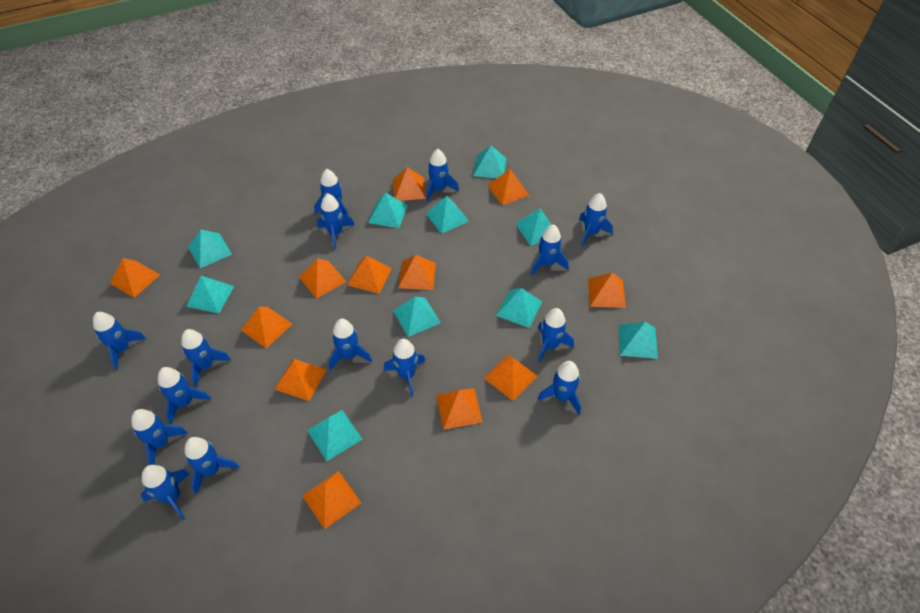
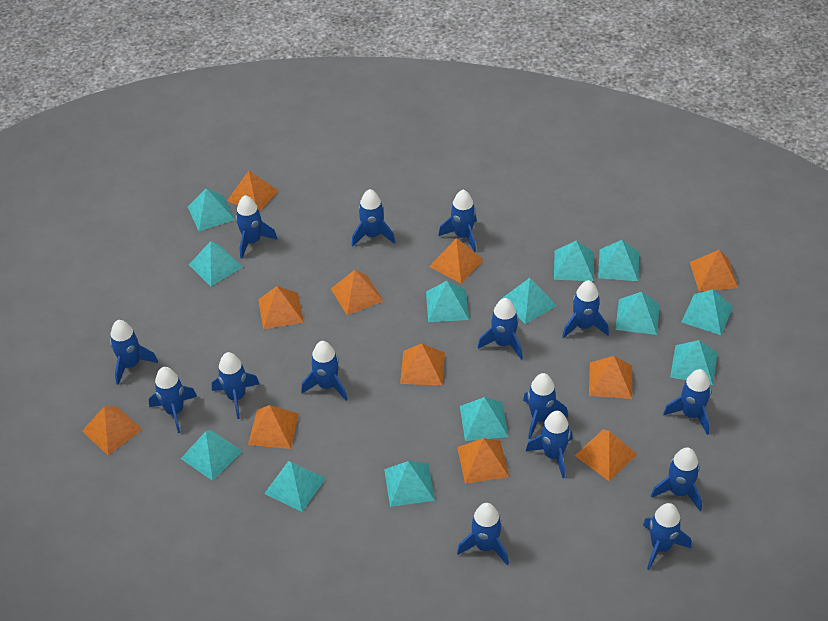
orange pyramid: 12 -> 11
turquoise pyramid: 10 -> 13

